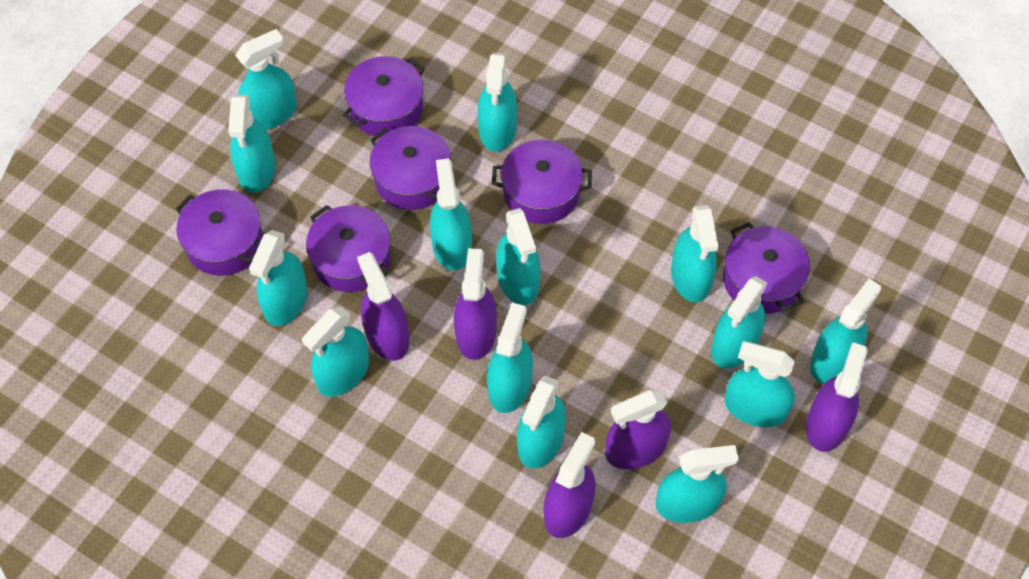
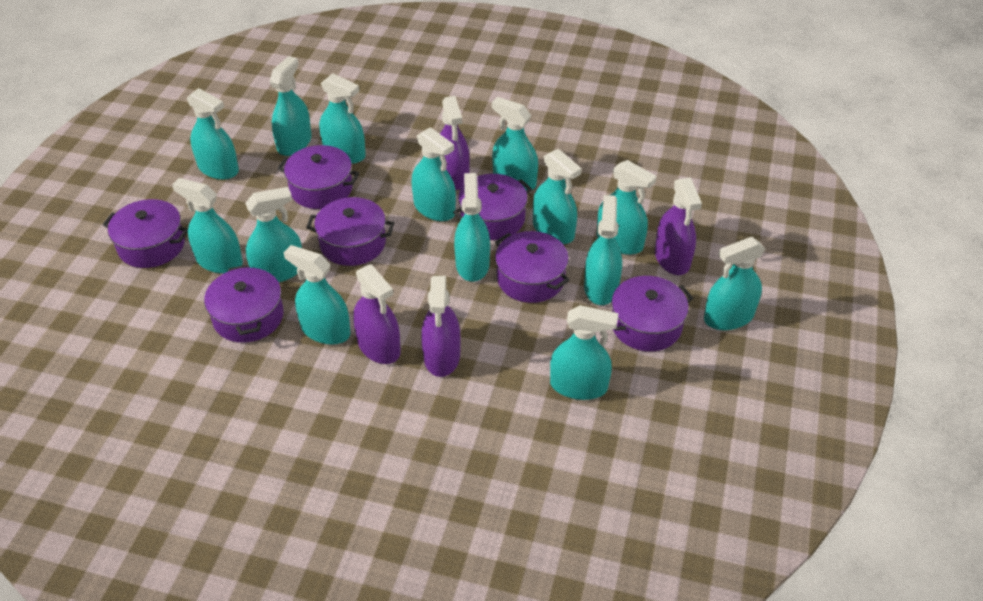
purple pot: 6 -> 7
purple spray bottle: 5 -> 4

